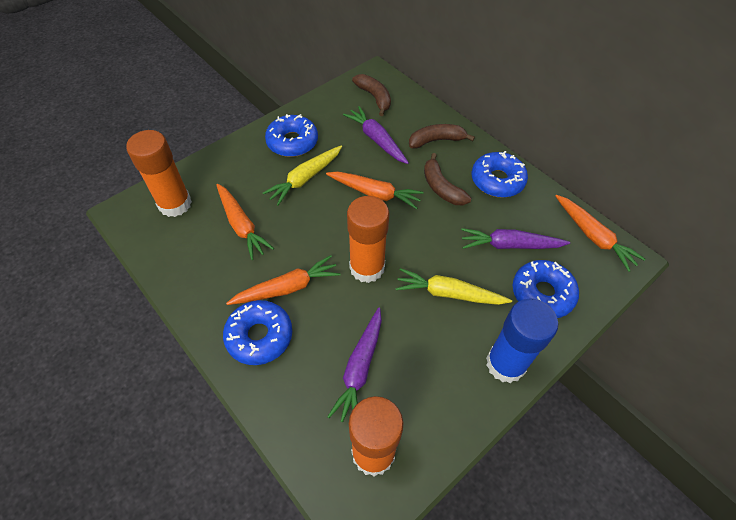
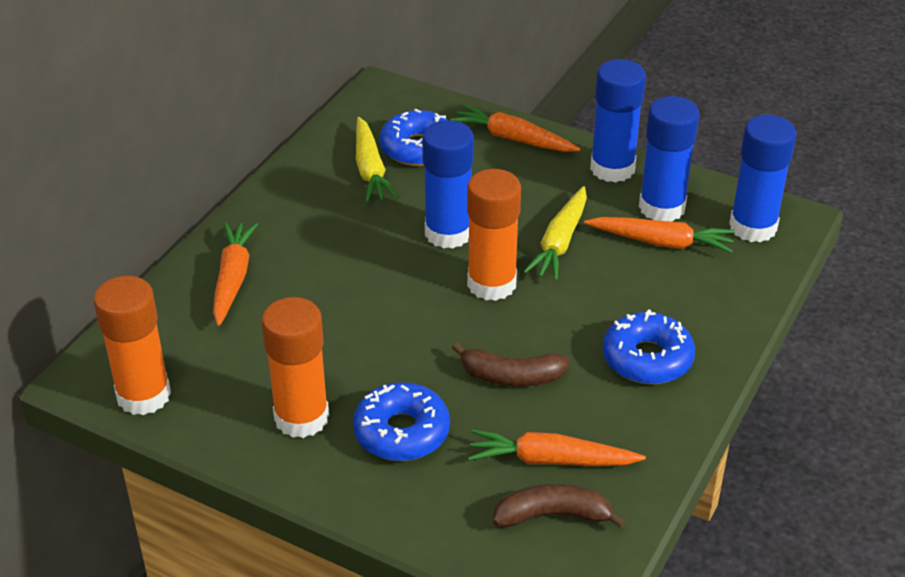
blue donut: 4 -> 3
blue glue stick: 1 -> 4
brown banana: 3 -> 2
purple carrot: 3 -> 0

